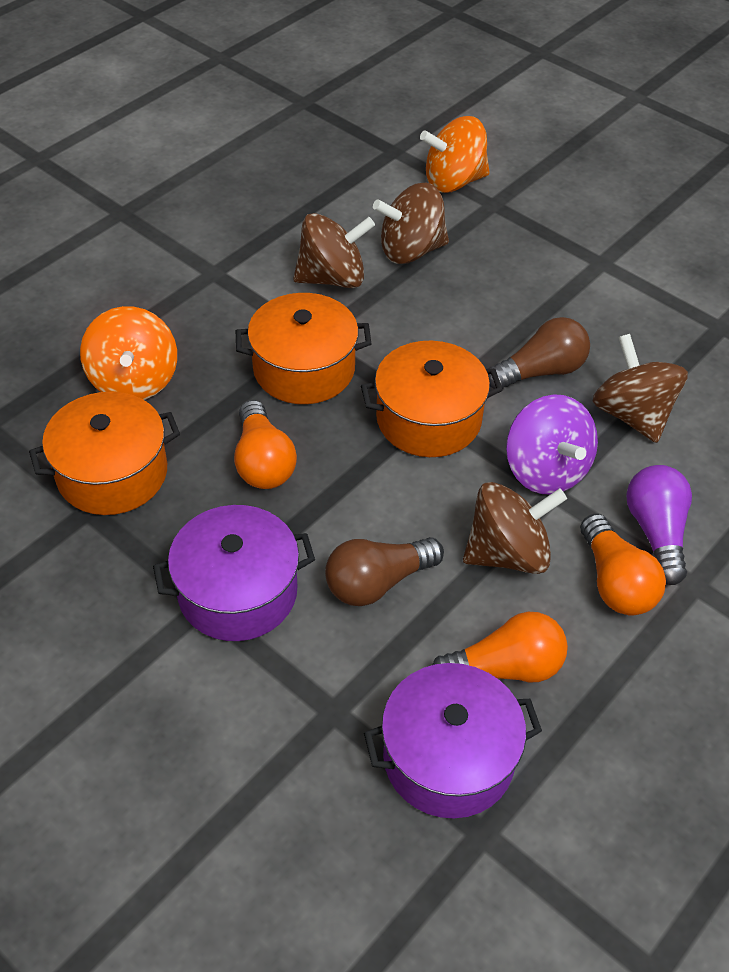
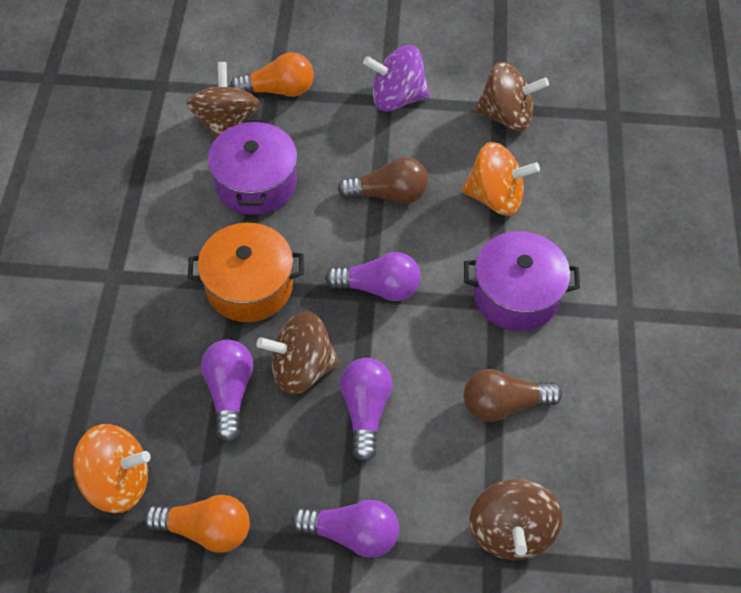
orange light bulb: 3 -> 2
orange pot: 3 -> 1
purple light bulb: 1 -> 4

